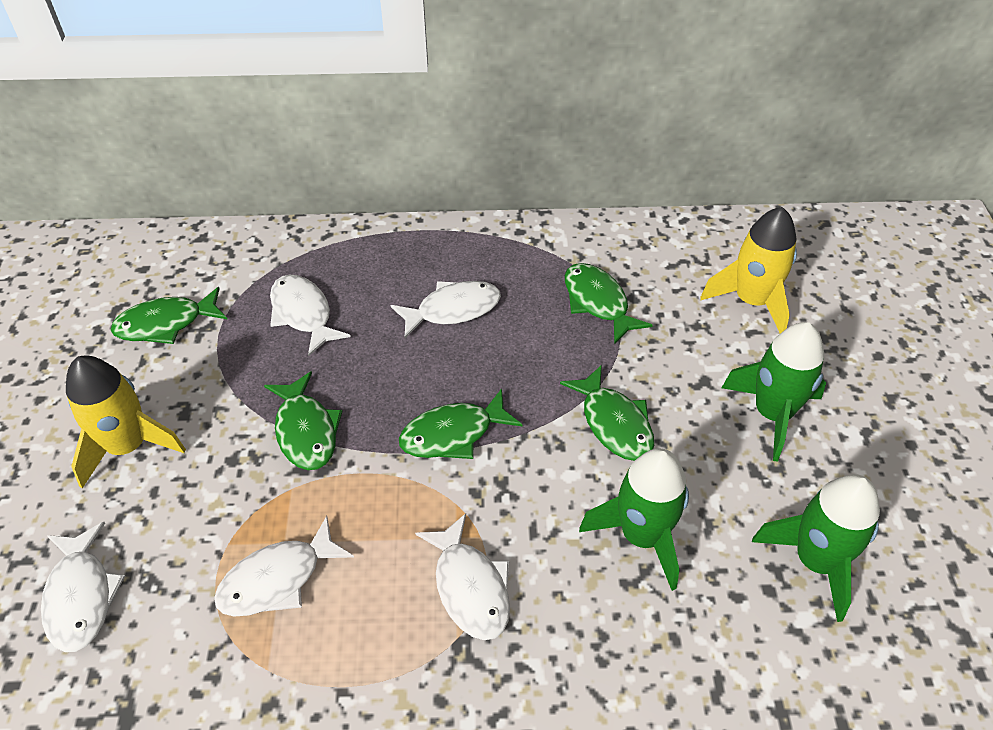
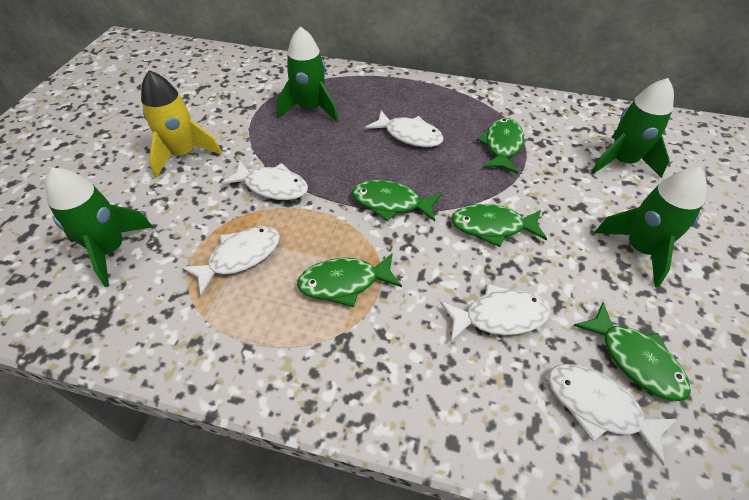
green rocket: 3 -> 4
yellow rocket: 2 -> 1

